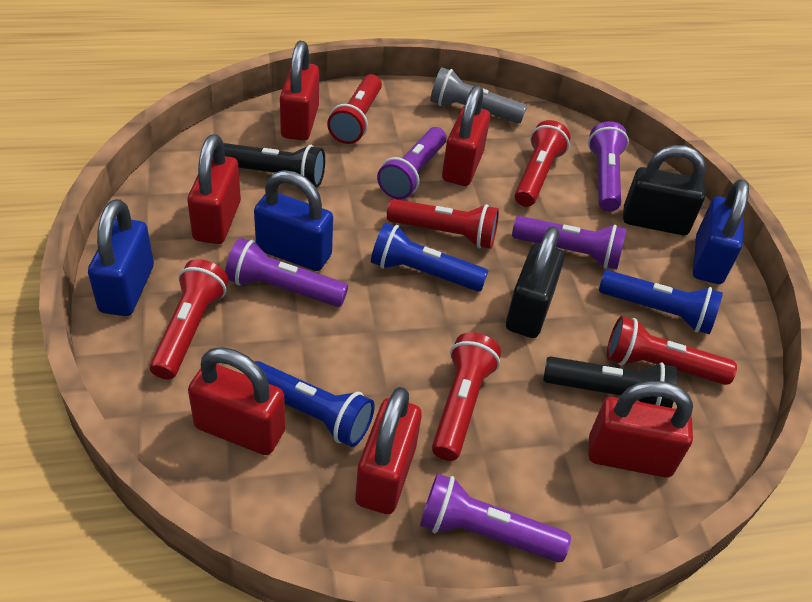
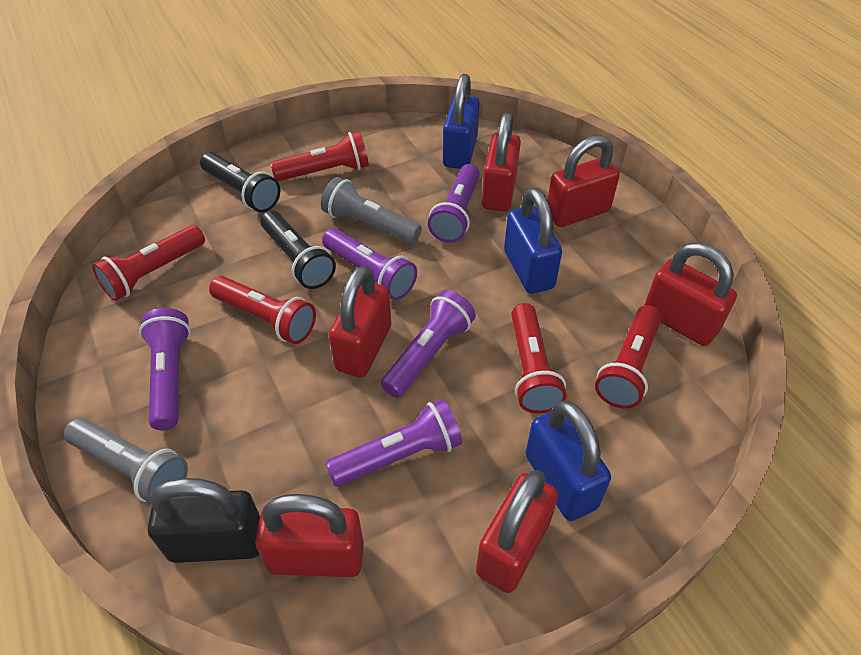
black padlock: 2 -> 1
blue flashlight: 3 -> 0
grey flashlight: 1 -> 2
red flashlight: 6 -> 5

